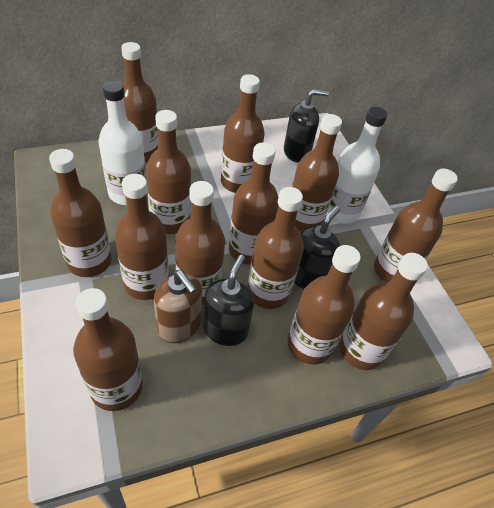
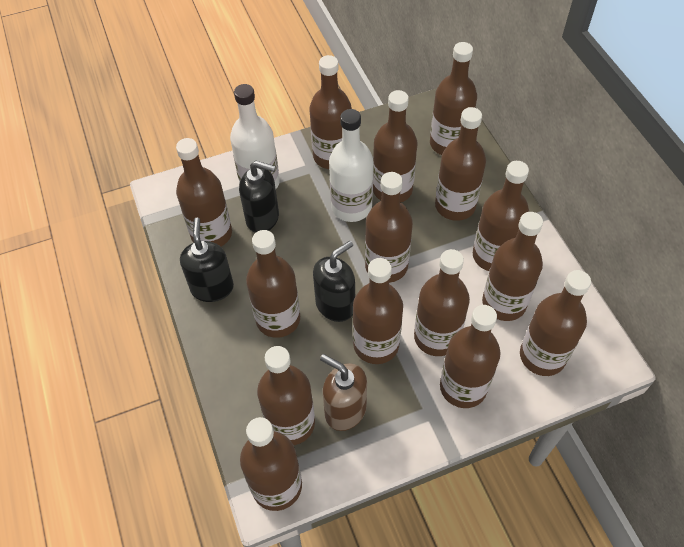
brown bottle: 13 -> 15

